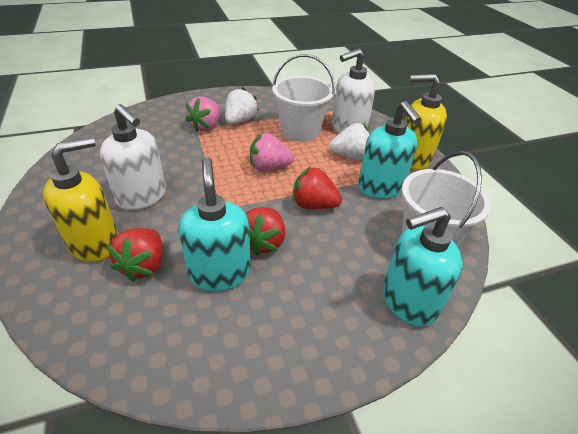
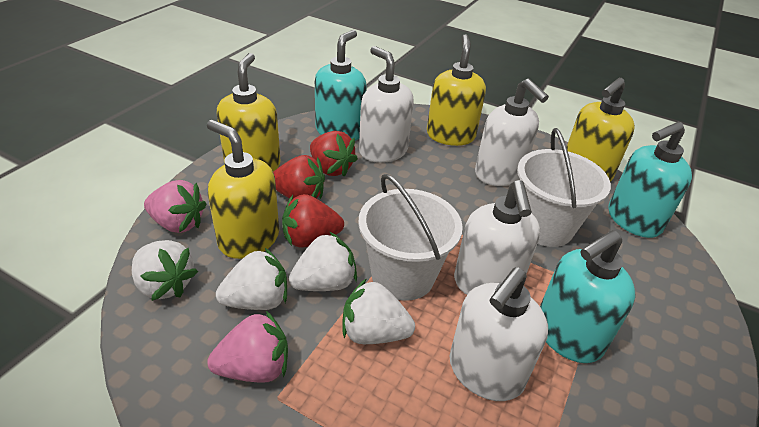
white soap dispenser: 2 -> 4
white strawberry: 2 -> 4
yellow soap dispenser: 2 -> 4

